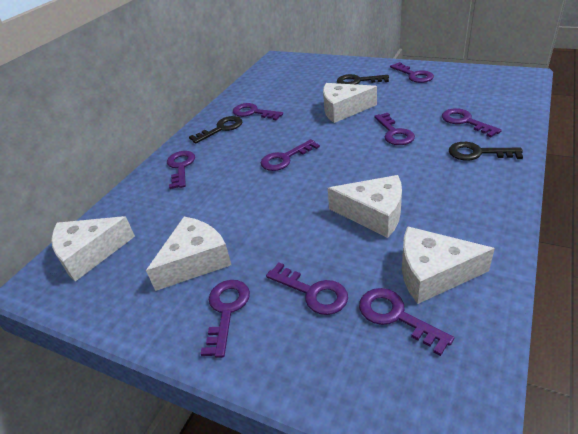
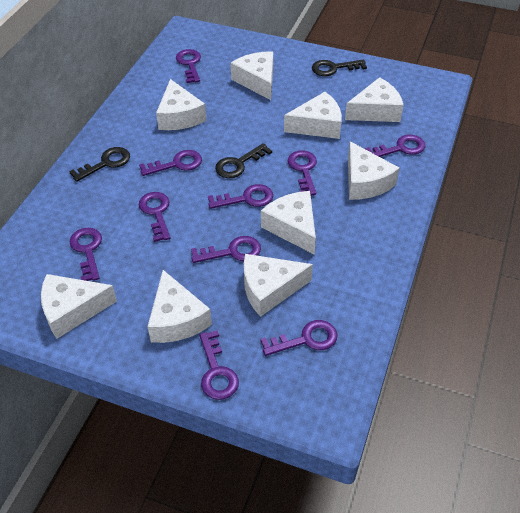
purple key: 9 -> 10
white cheese: 5 -> 9

